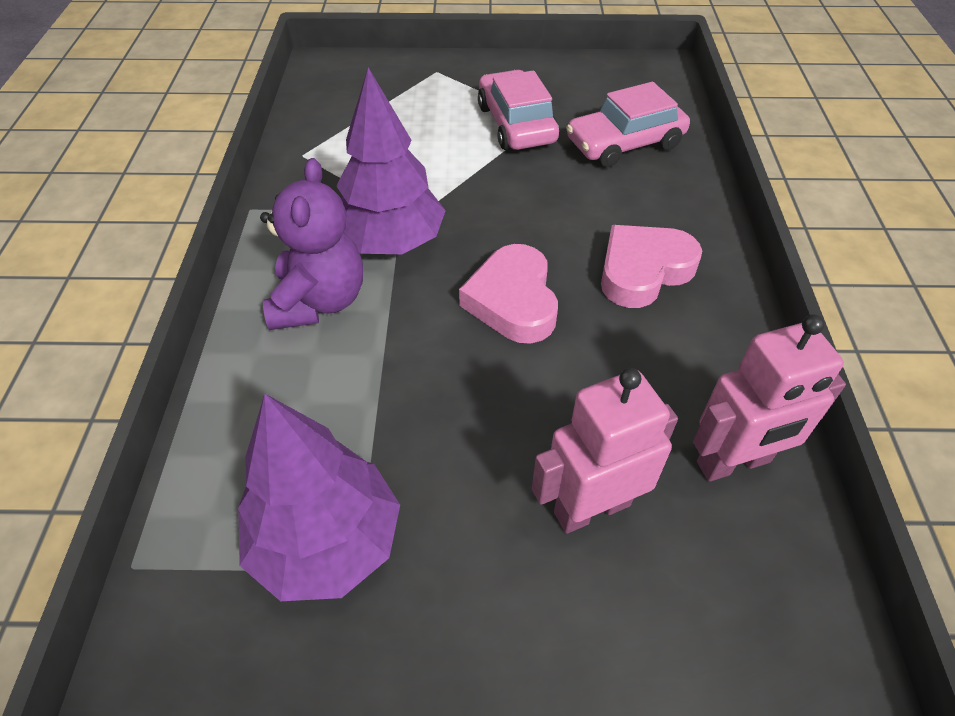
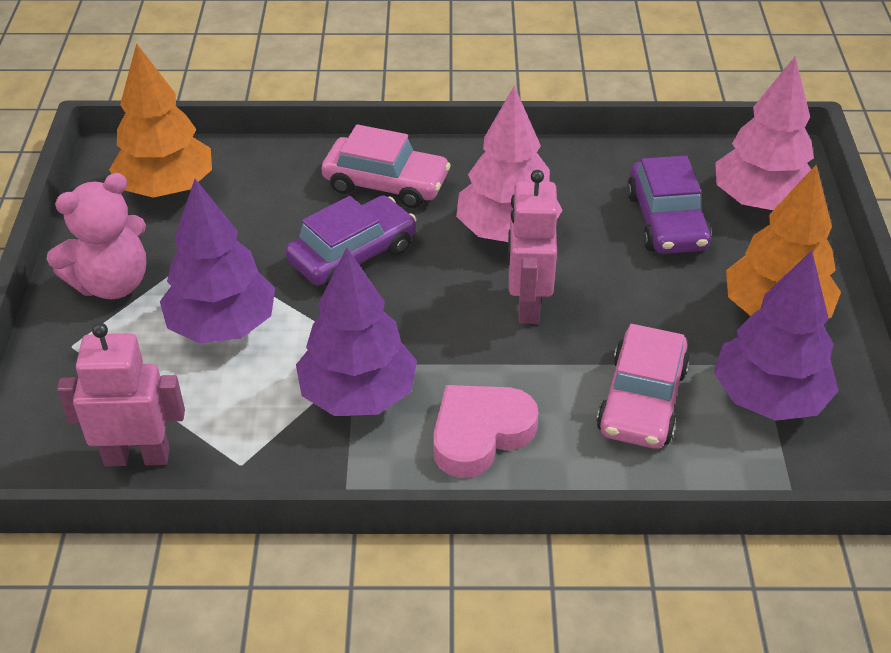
orange tree: 0 -> 2
pink heart: 2 -> 1
pink teddy bear: 0 -> 1
pink tree: 0 -> 2
purple car: 0 -> 2
purple teddy bear: 1 -> 0
purple tree: 2 -> 3

